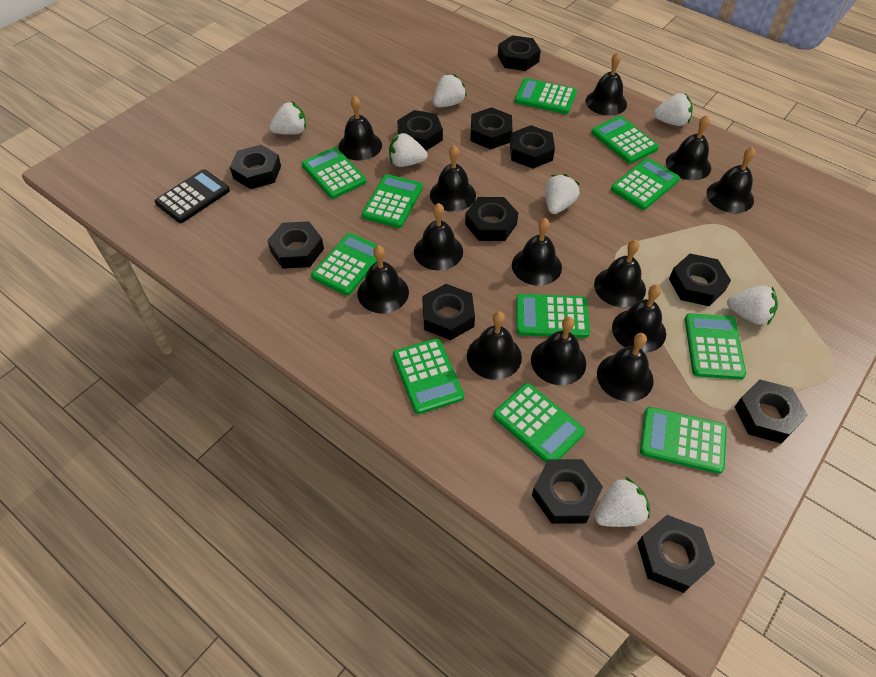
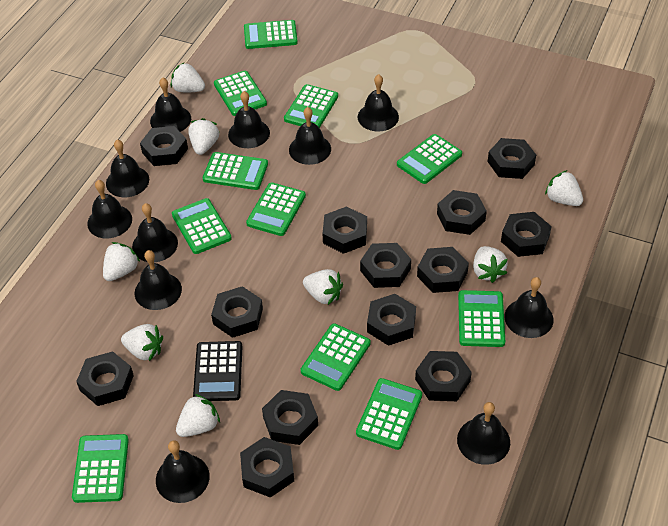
black bell: 13 -> 11
black nut: 12 -> 13
white strawberry: 7 -> 8

